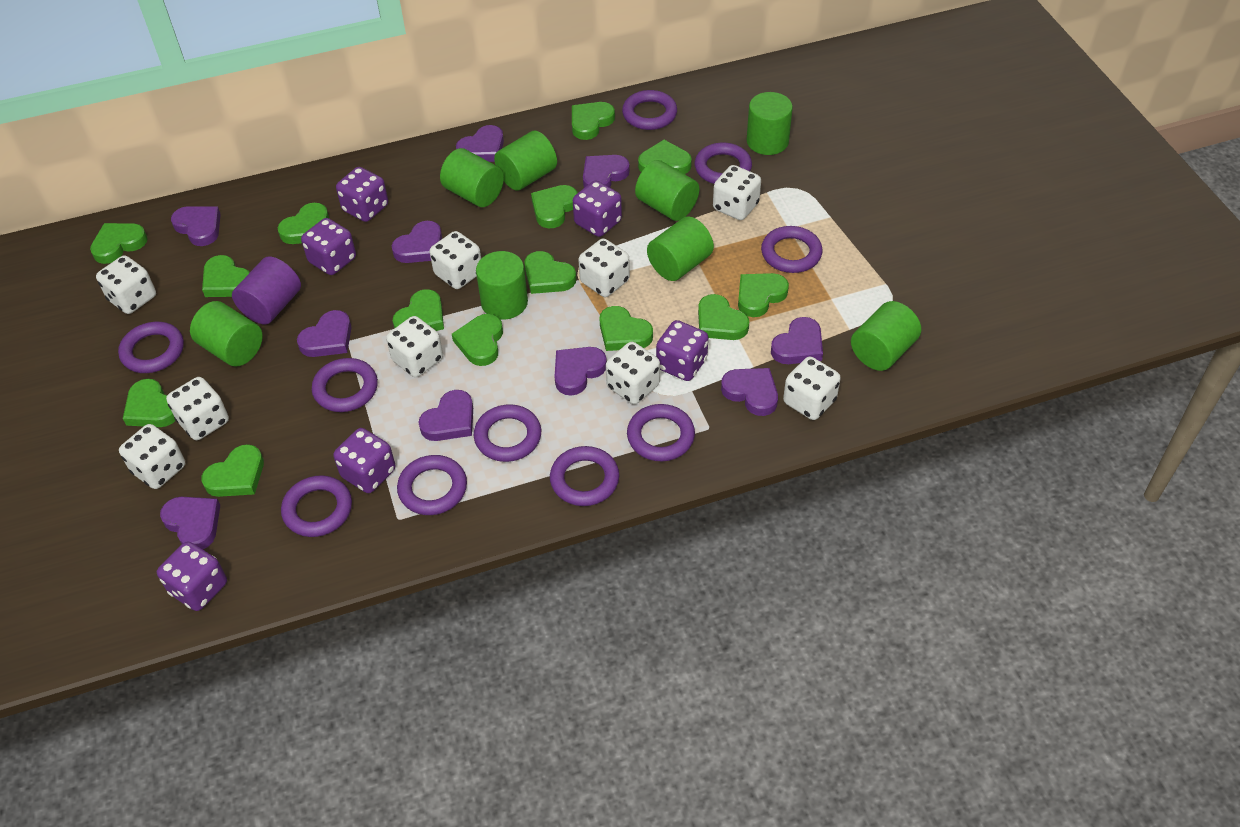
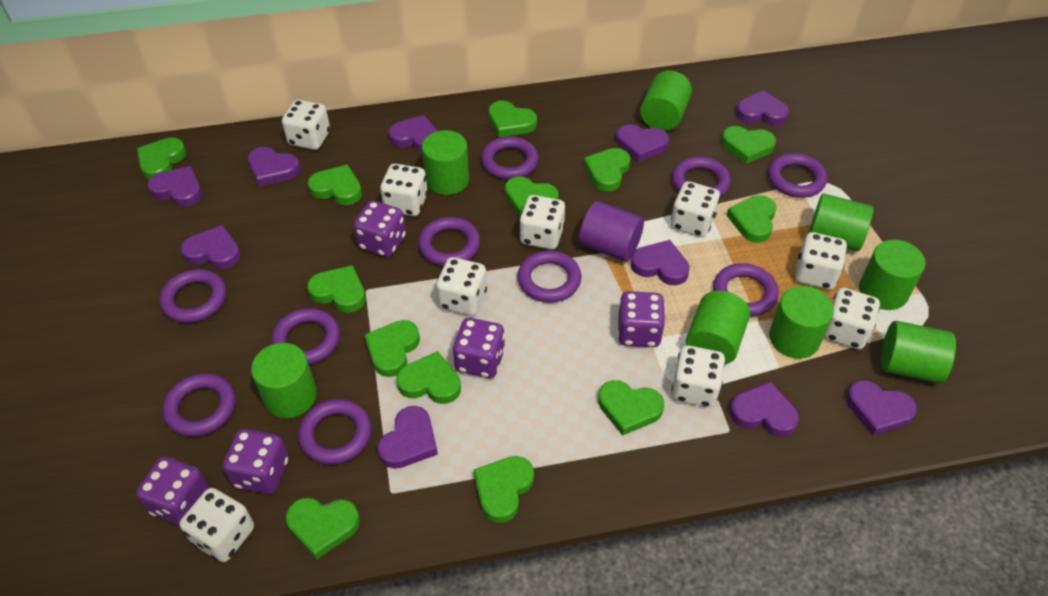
green heart: 14 -> 13
purple dice: 6 -> 5

